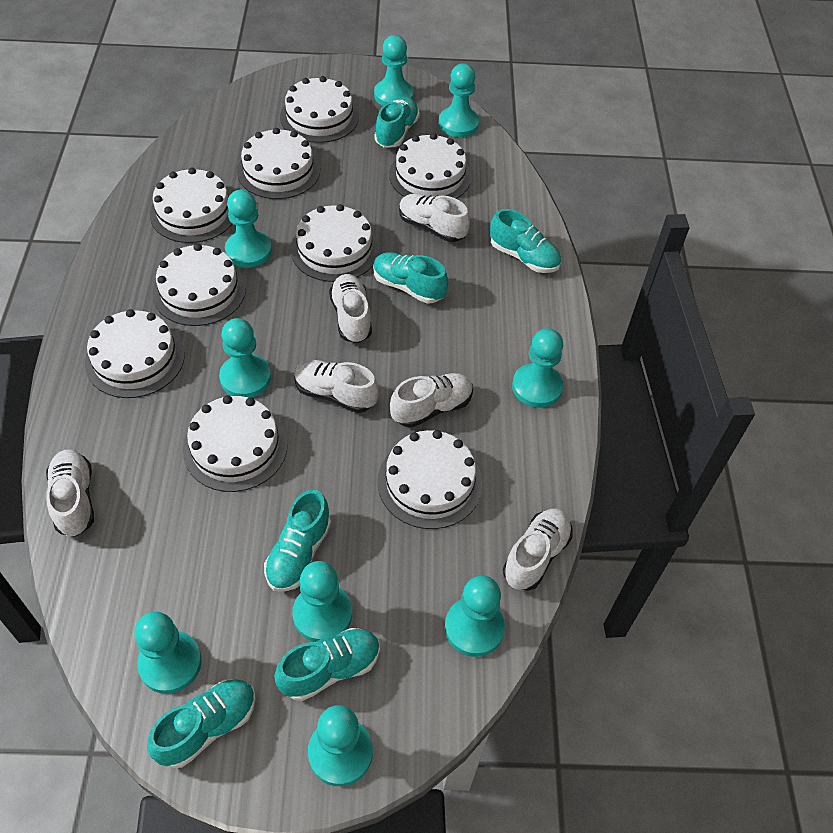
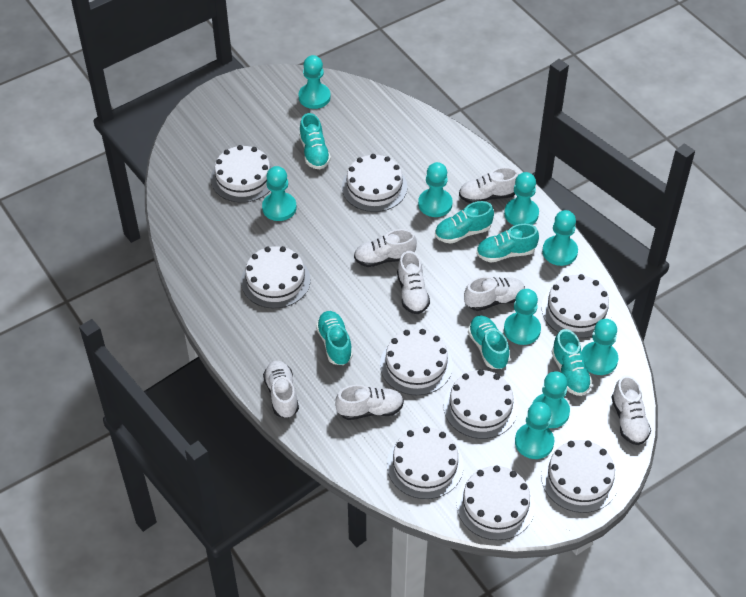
white shoe: 6 -> 7

